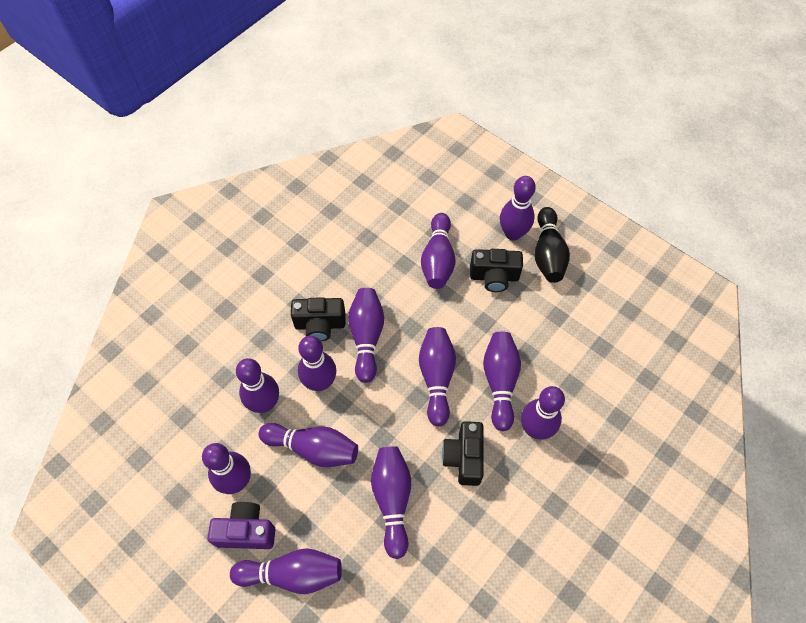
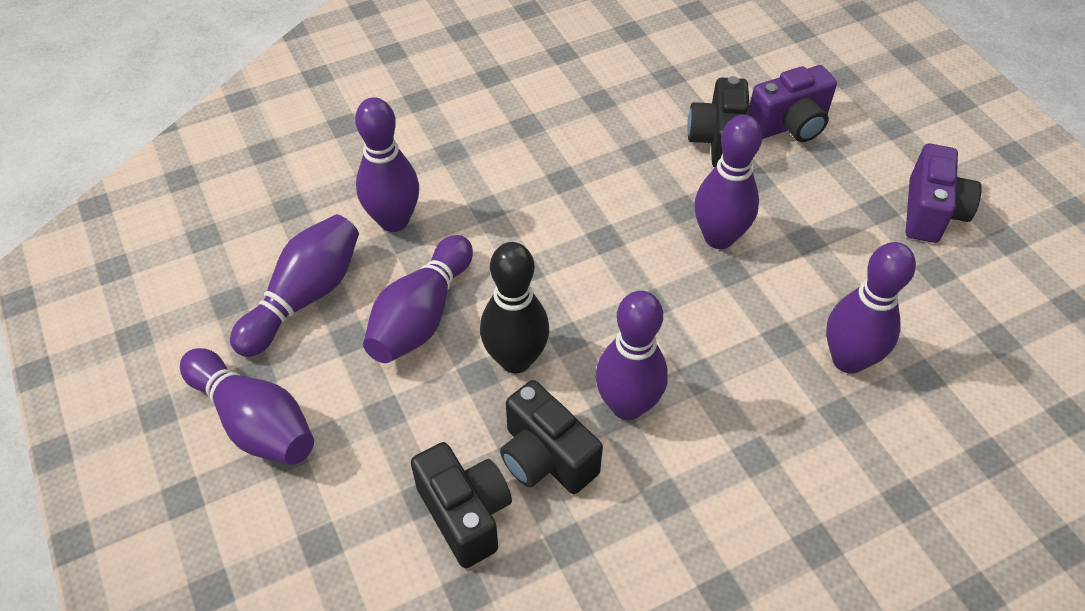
purple bowling pin: 12 -> 7
purple camera: 1 -> 2

